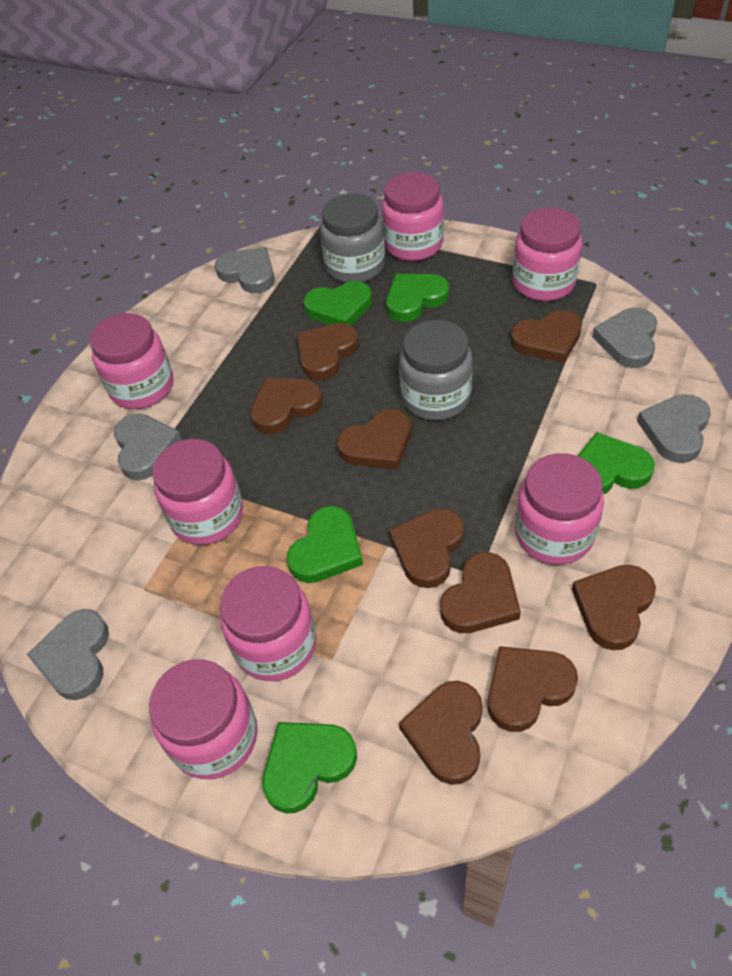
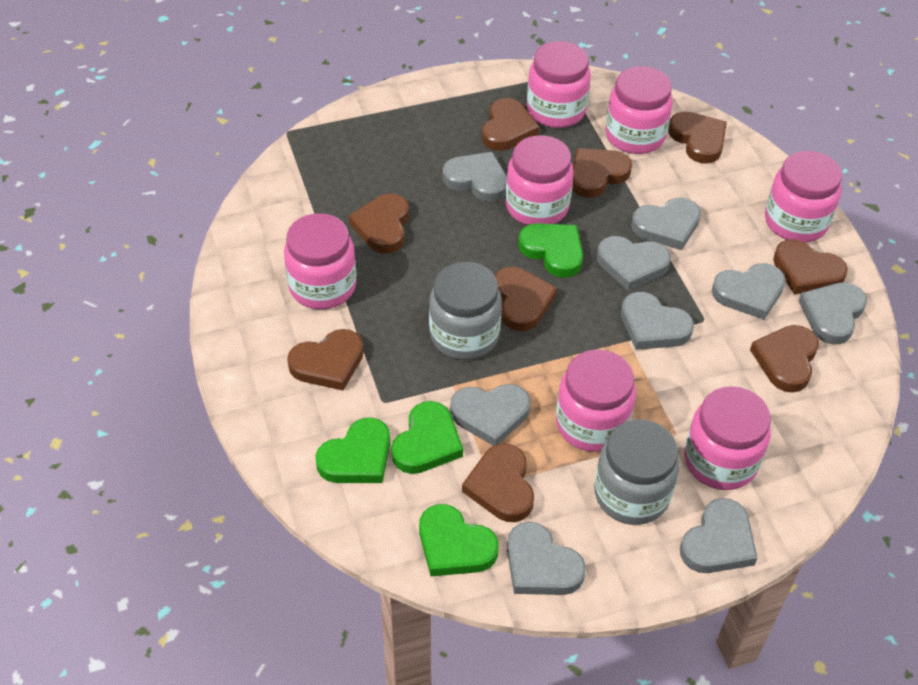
green heart: 5 -> 4
grey heart: 5 -> 9

